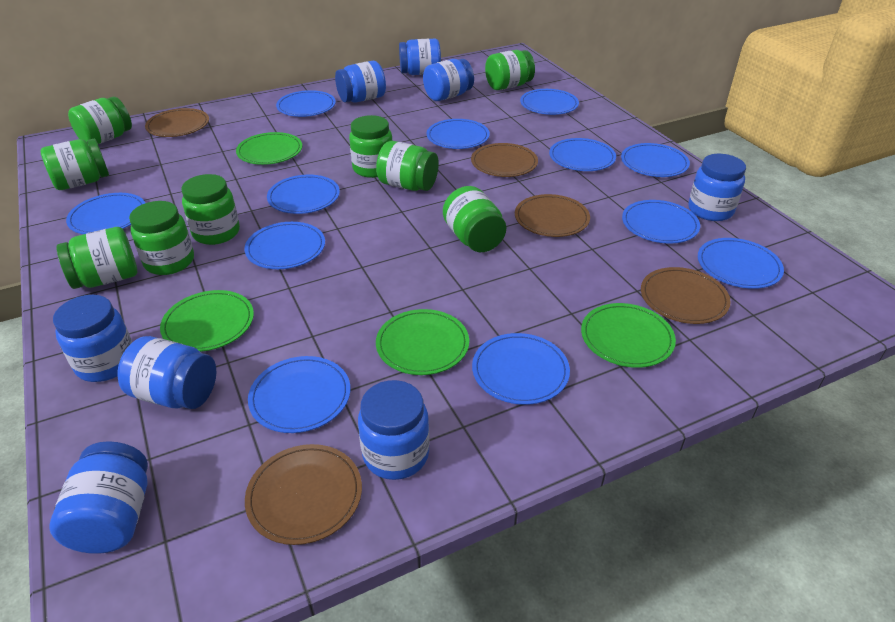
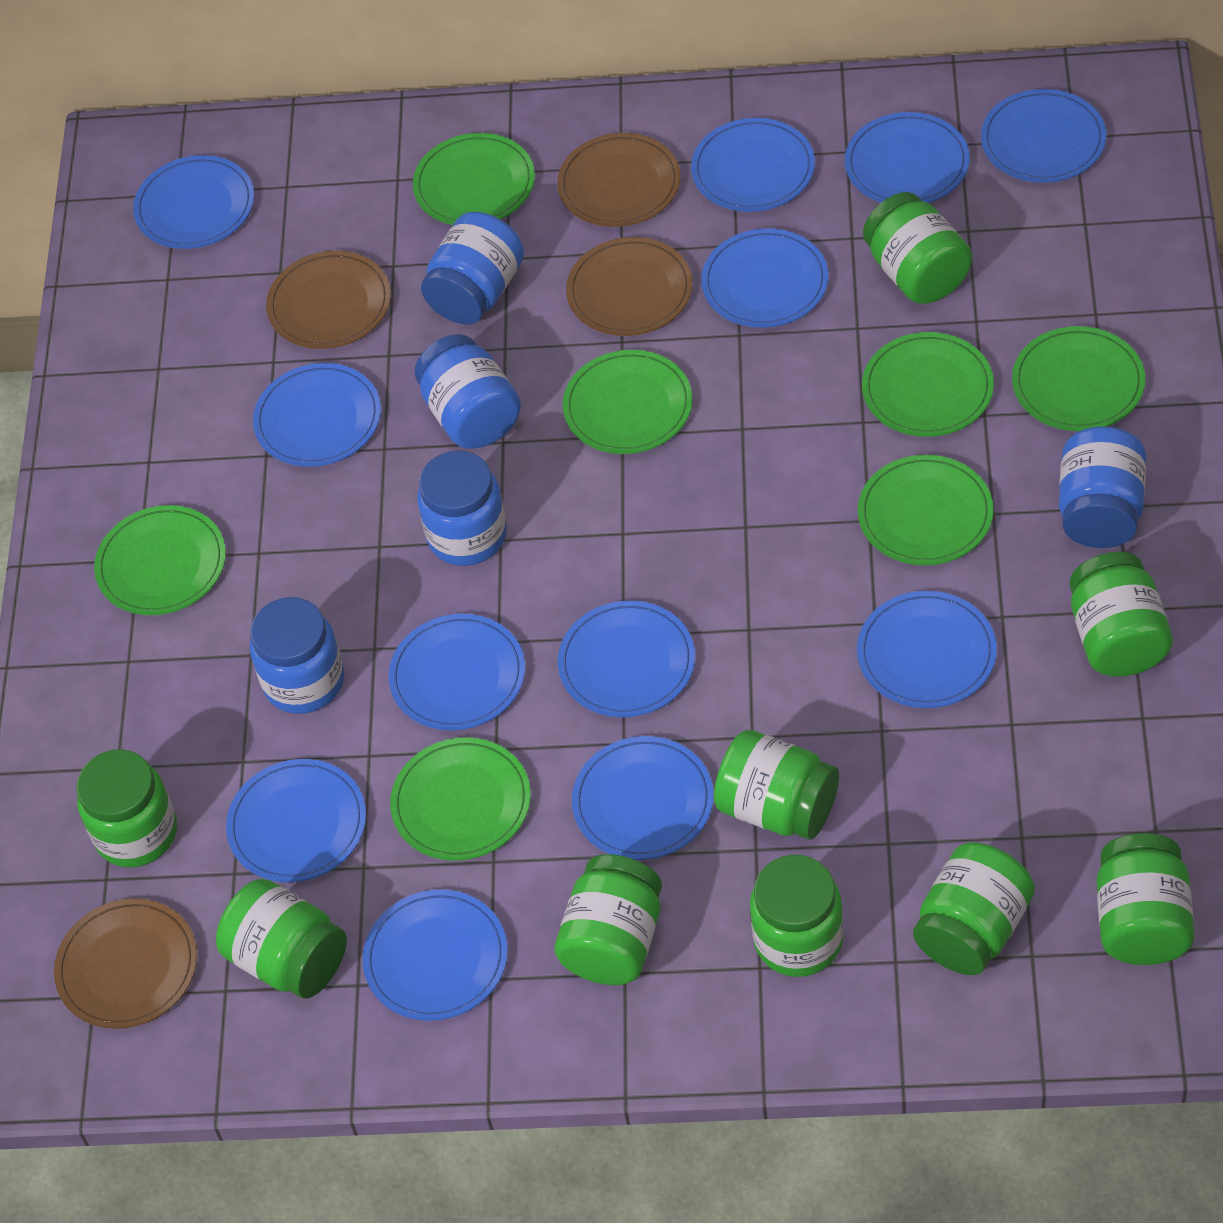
blue jar: 8 -> 5
brown plate: 5 -> 4
green plate: 4 -> 7

